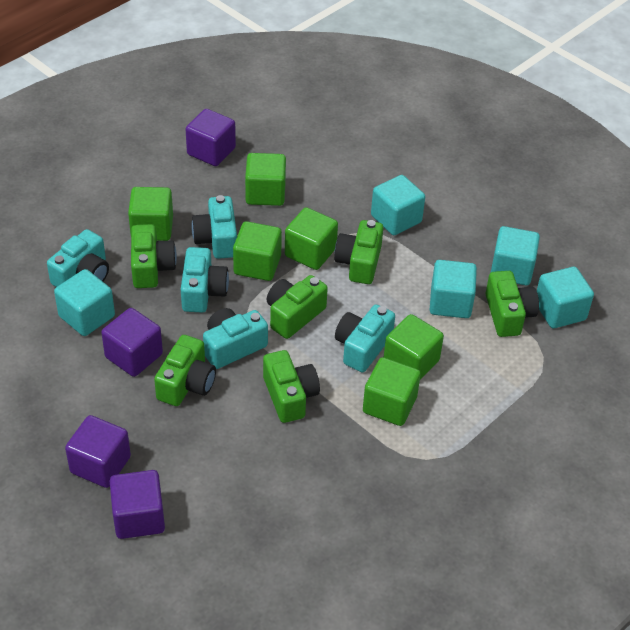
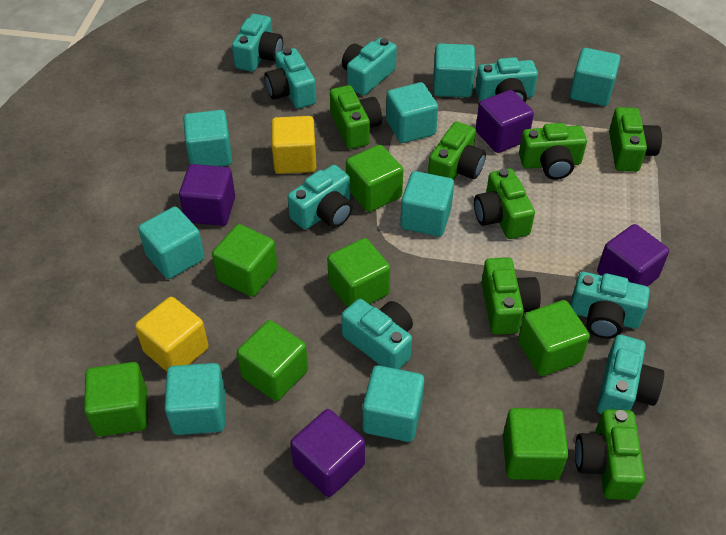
green camera: 6 -> 7
green cube: 6 -> 7
turquoise camera: 5 -> 8
turquoise cube: 5 -> 8
yellow cube: 0 -> 2

